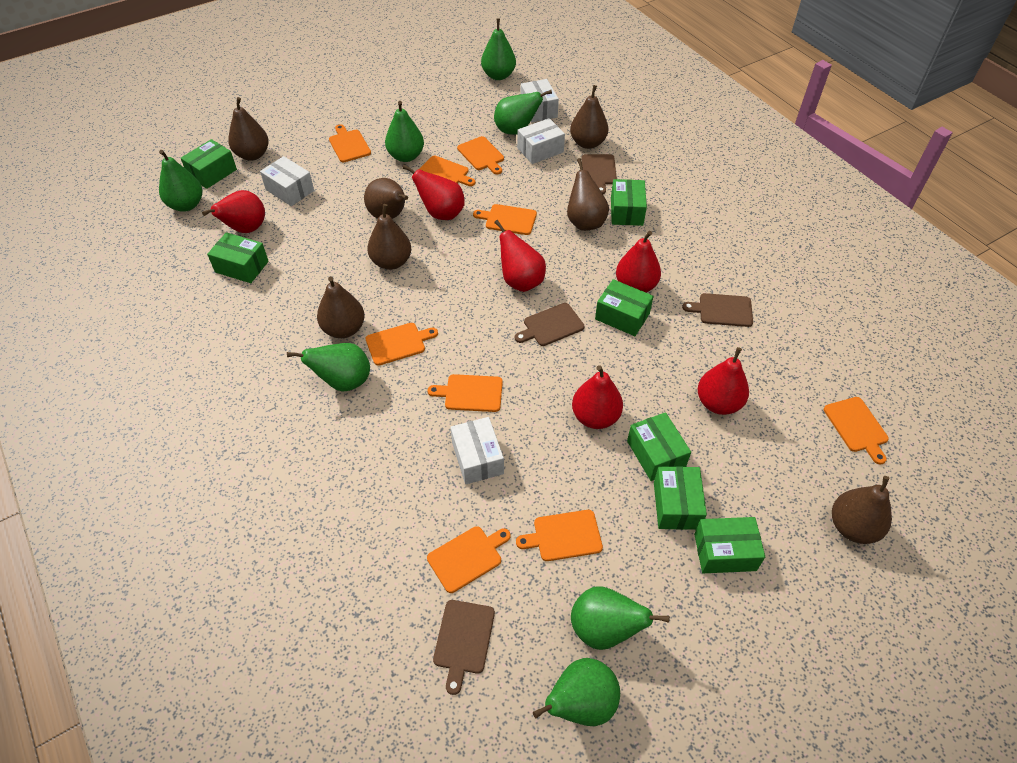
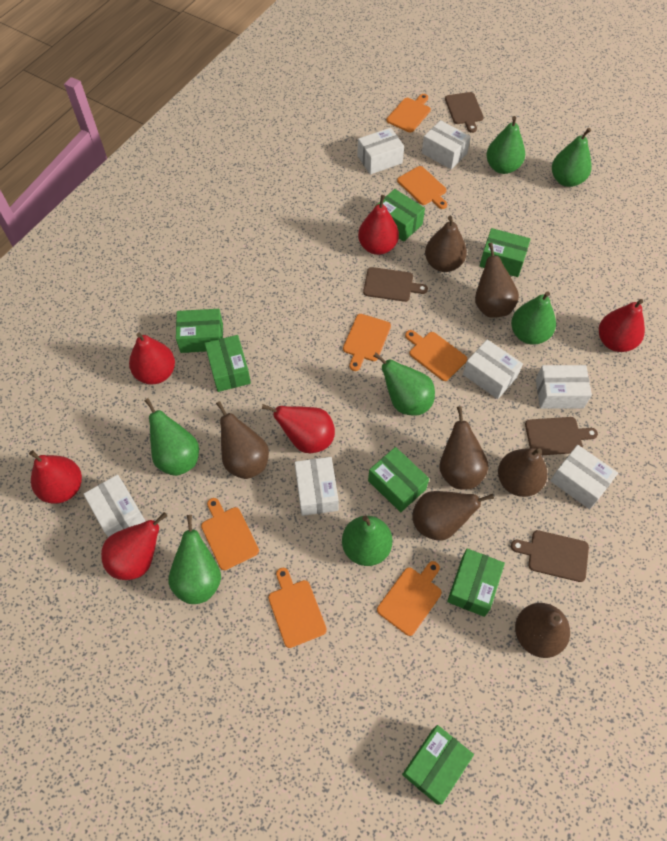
orange cutting board: 9 -> 7
white box: 4 -> 7

